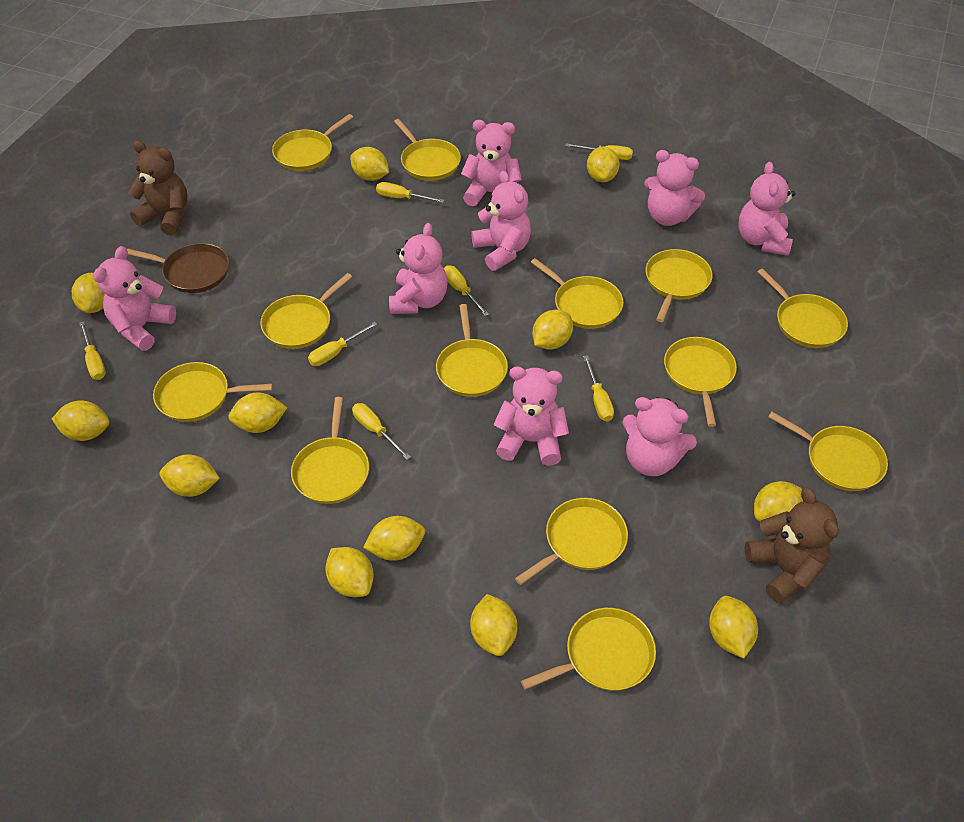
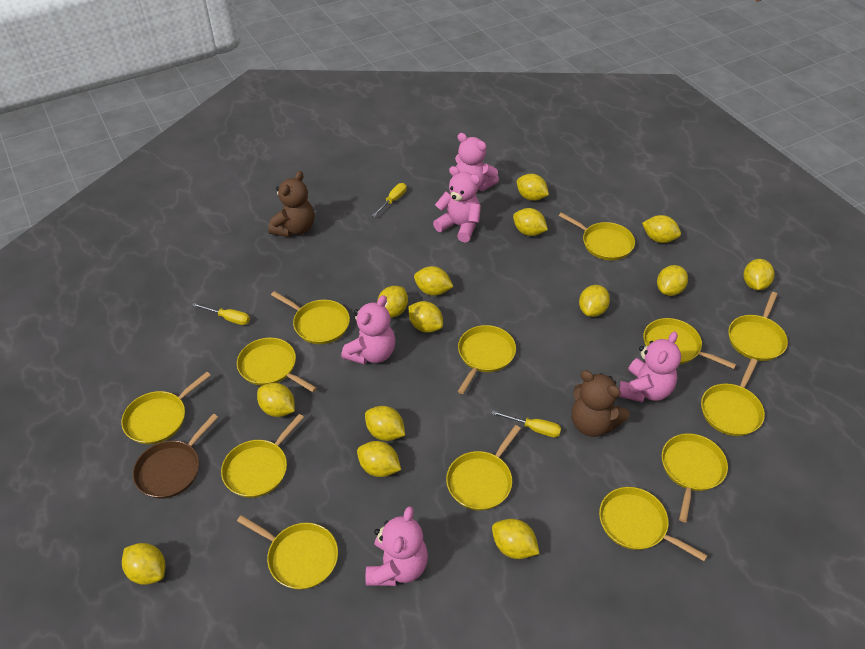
pink teddy bear: 8 -> 5
yellow lemon: 12 -> 14
yellow screwdriver: 7 -> 3

